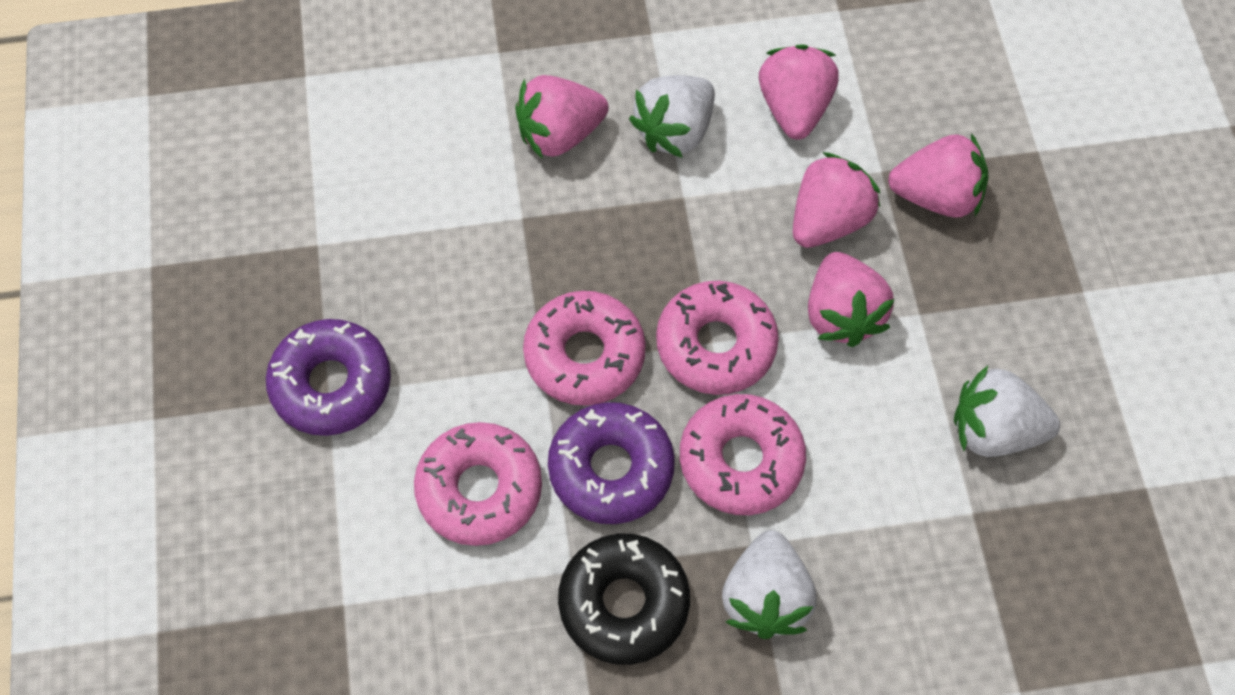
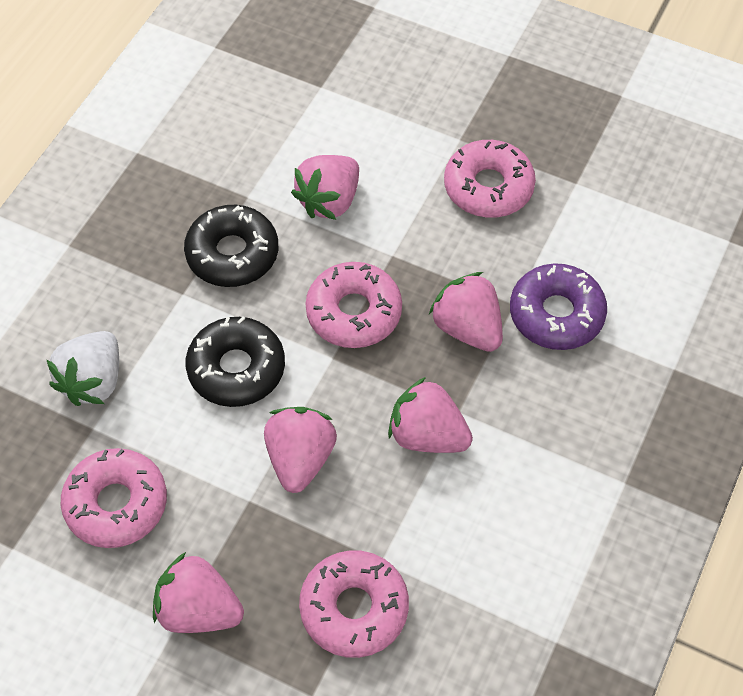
black donut: 1 -> 2
purple donut: 2 -> 1
white strawberry: 3 -> 1

